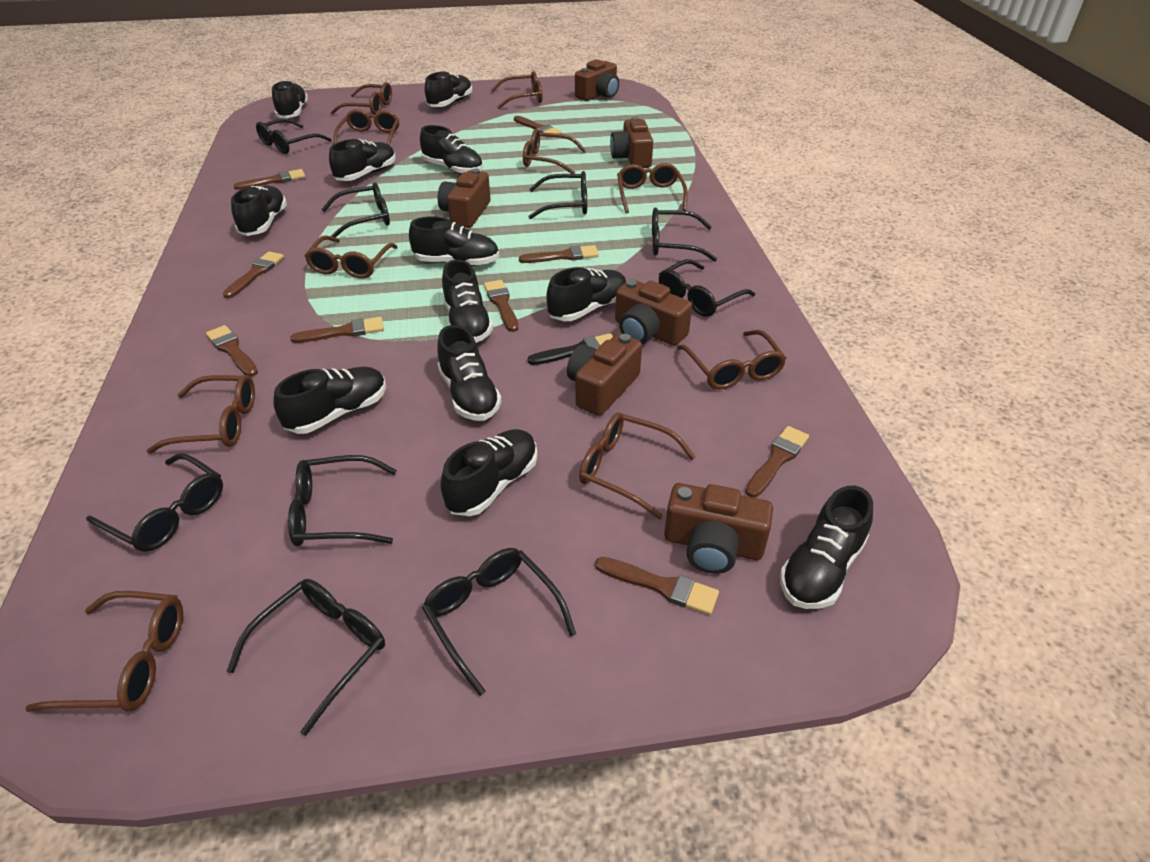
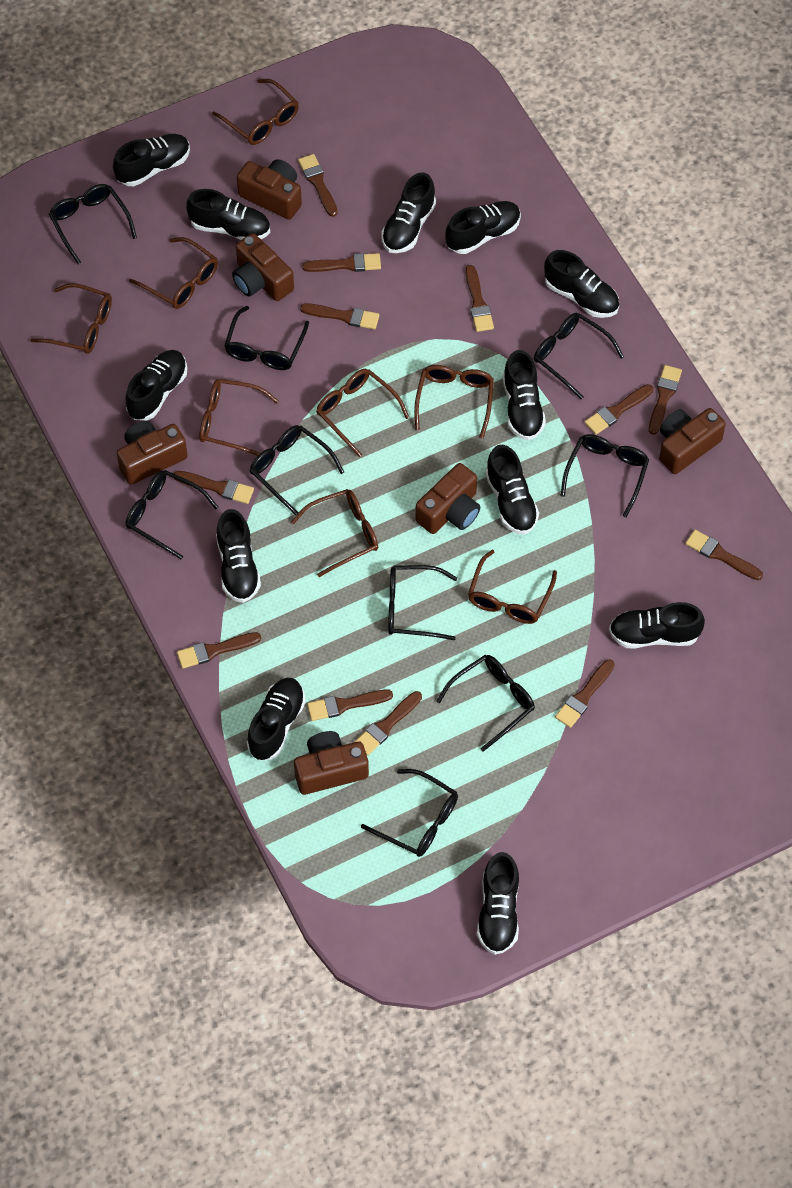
black brush: 1 -> 0
brown brush: 9 -> 12
brown glasses: 10 -> 8

